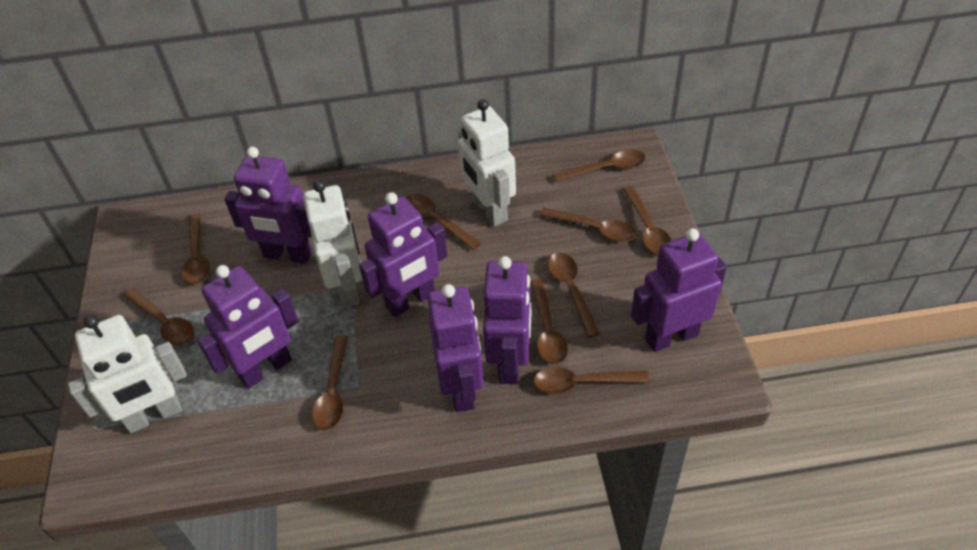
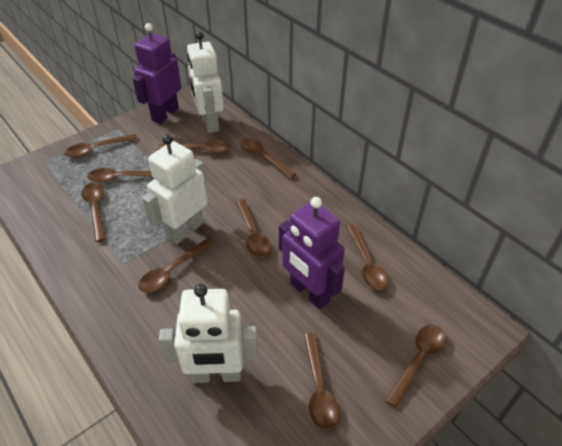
purple robot: 6 -> 2

